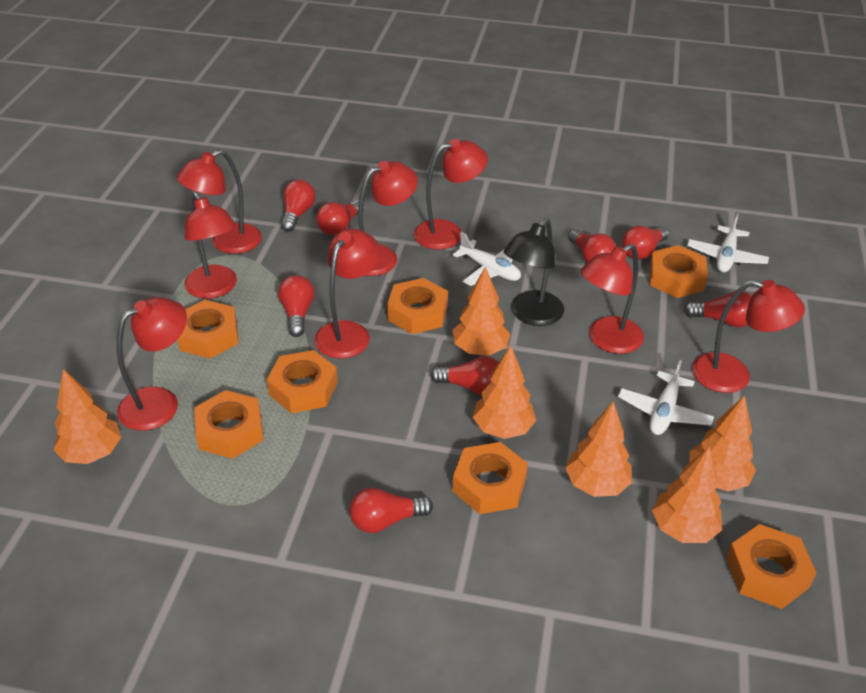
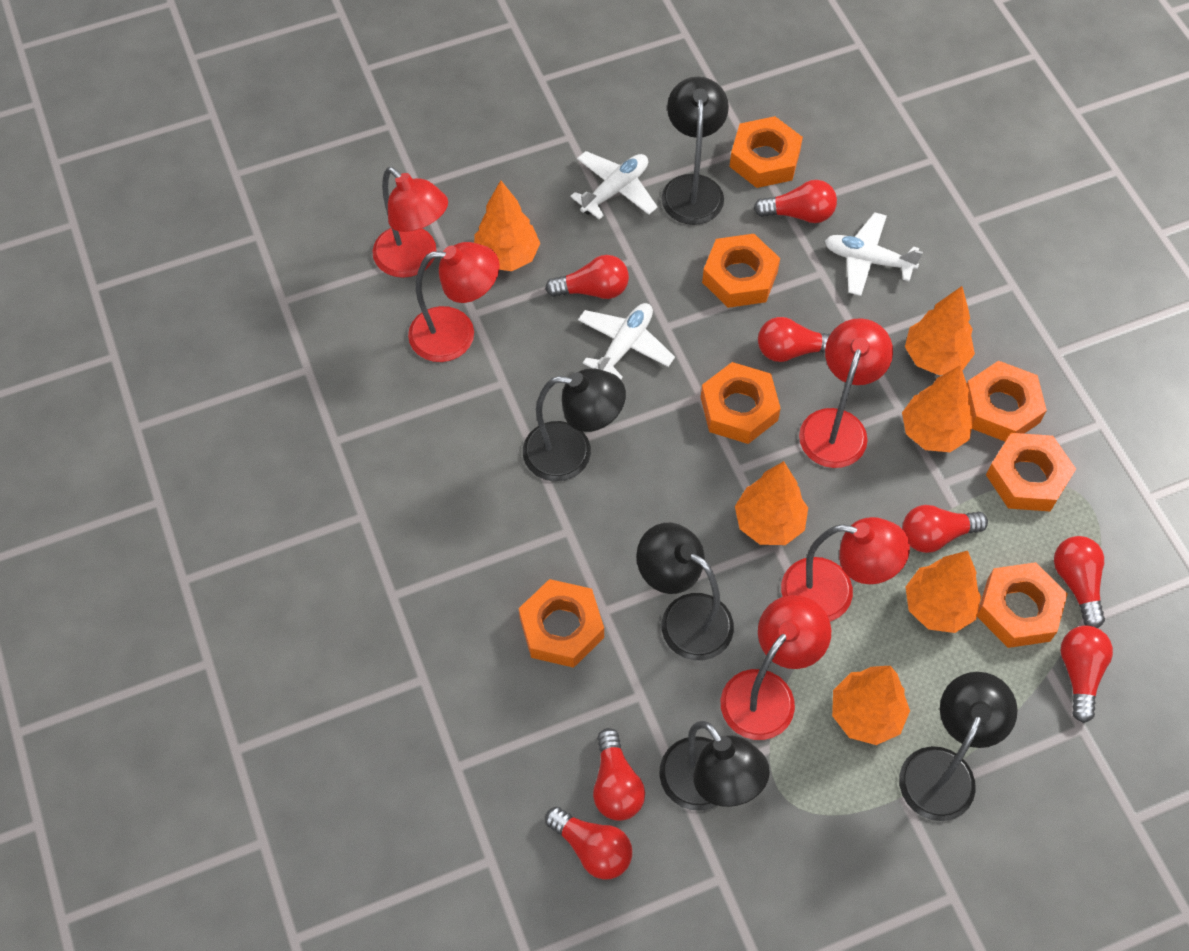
black lamp: 1 -> 5
red lamp: 8 -> 5

